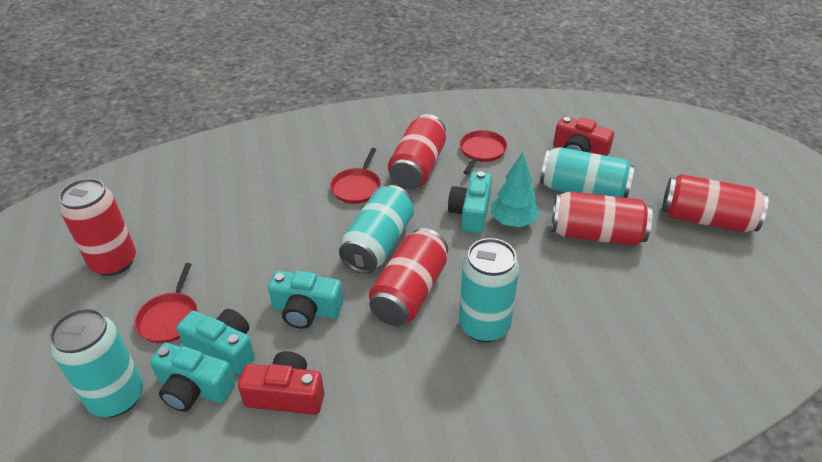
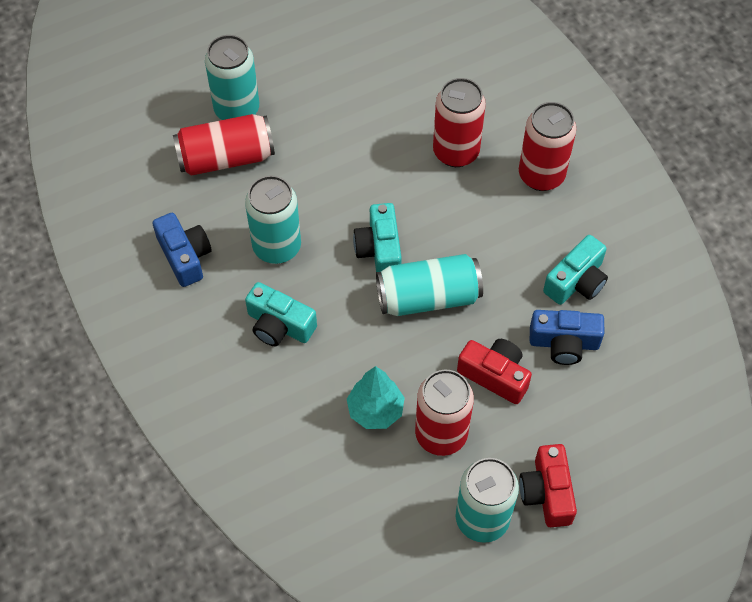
blue camera: 0 -> 2
red can: 5 -> 4
red pan: 3 -> 0
turquoise camera: 4 -> 3

